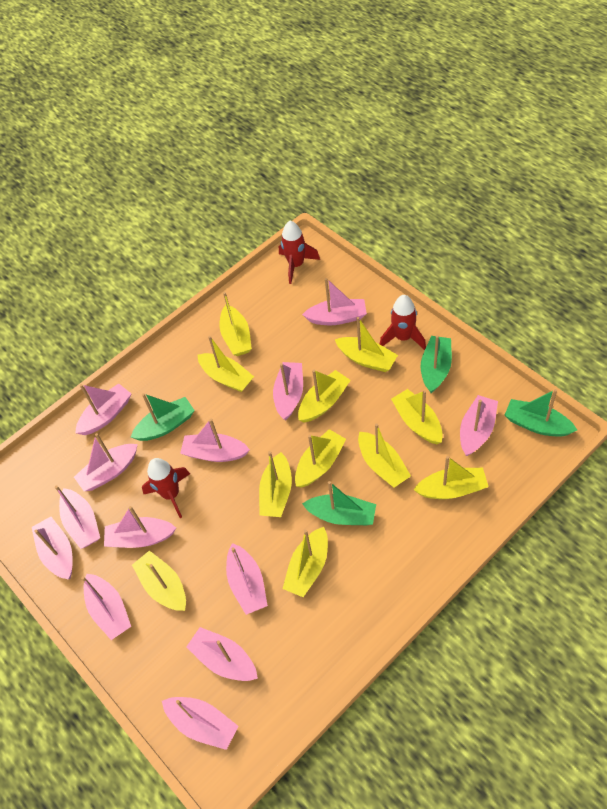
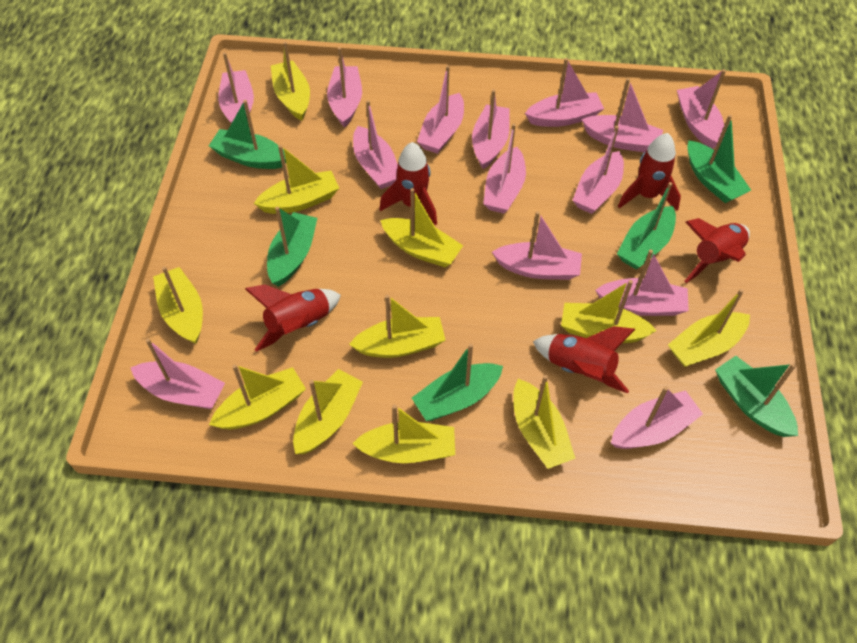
green boat: 4 -> 6
pink boat: 13 -> 14
red rocket: 3 -> 5

